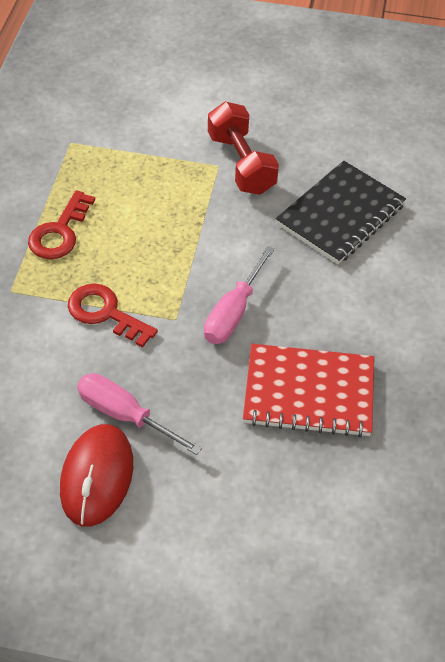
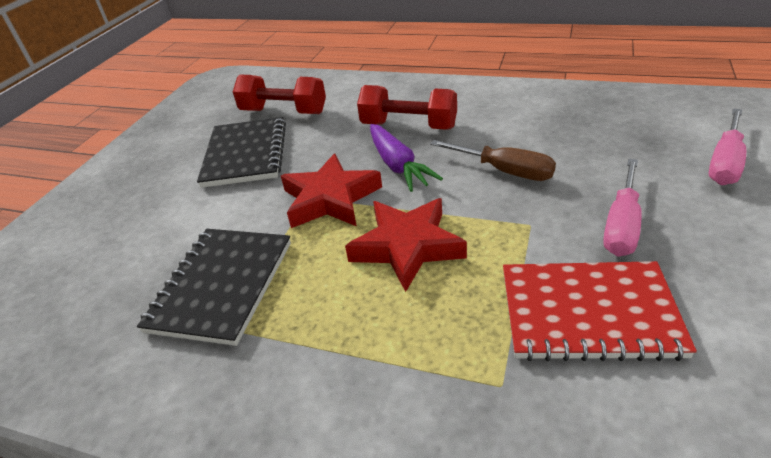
black notebook: 1 -> 2
brown screwdriver: 0 -> 1
purple carrot: 0 -> 1
red dumbbell: 1 -> 2
red key: 2 -> 0
red mouse: 1 -> 0
red star: 0 -> 2

